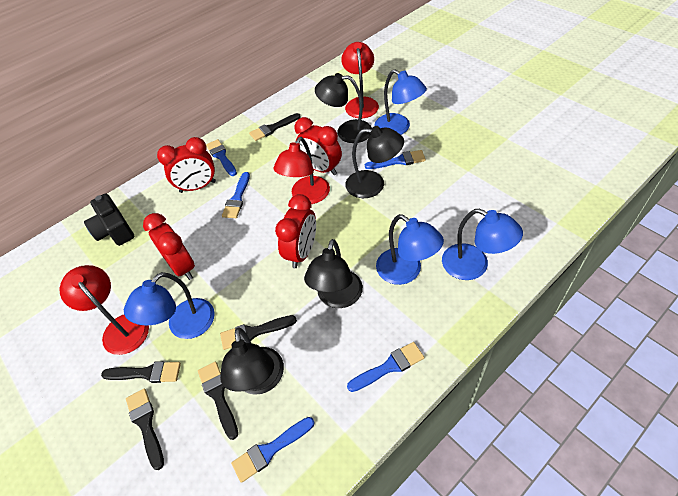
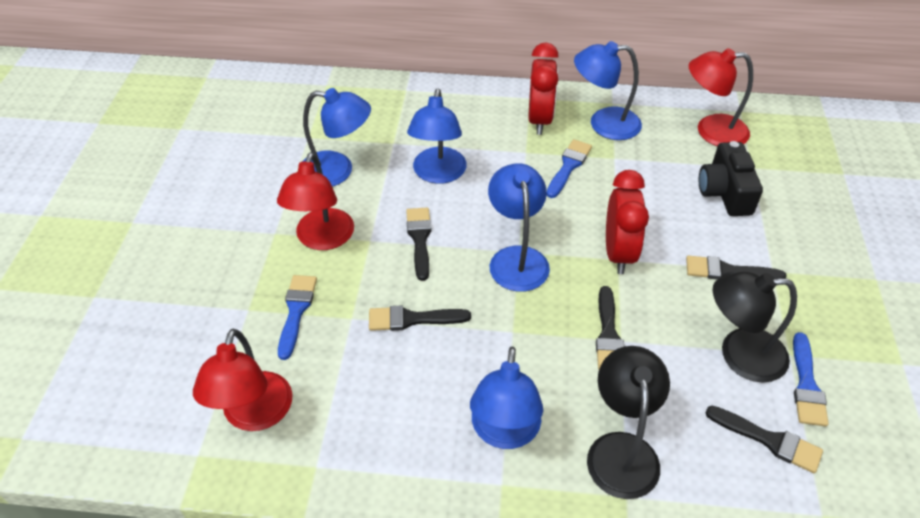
black lamp: 4 -> 2
blue brush: 5 -> 3
blue lamp: 4 -> 5
red clock: 4 -> 2

